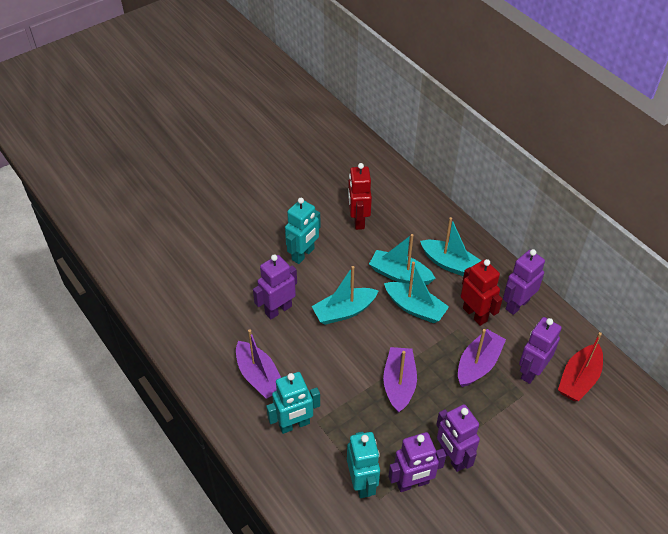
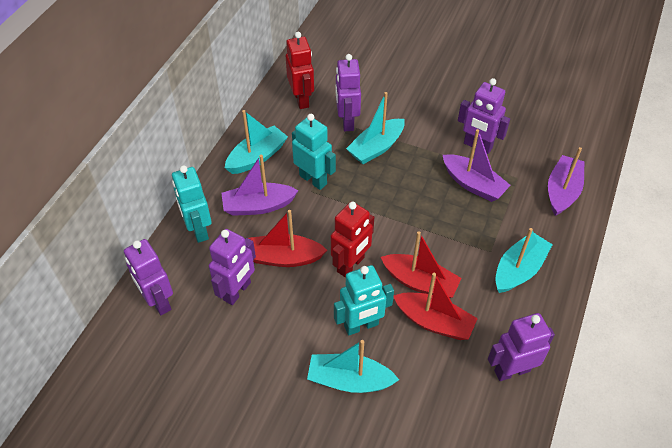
red boat: 1 -> 3

